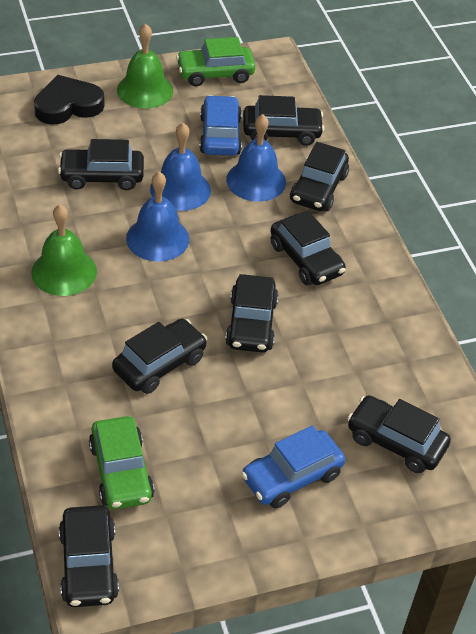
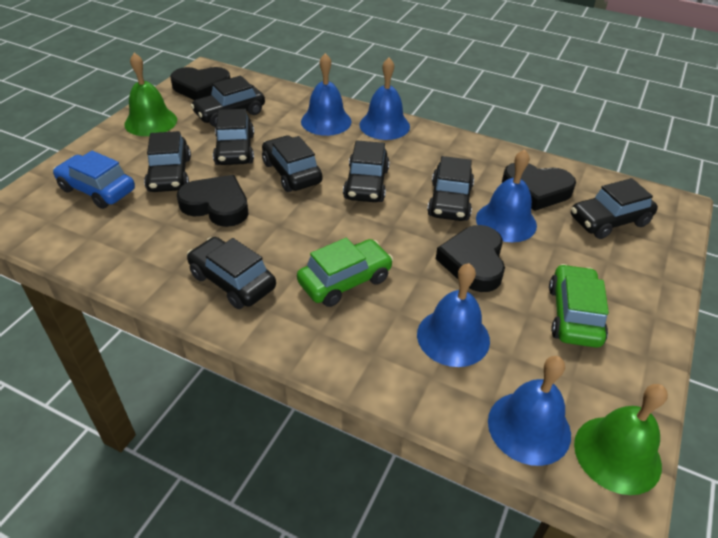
black heart: 1 -> 4
blue bell: 3 -> 5
blue car: 2 -> 1

